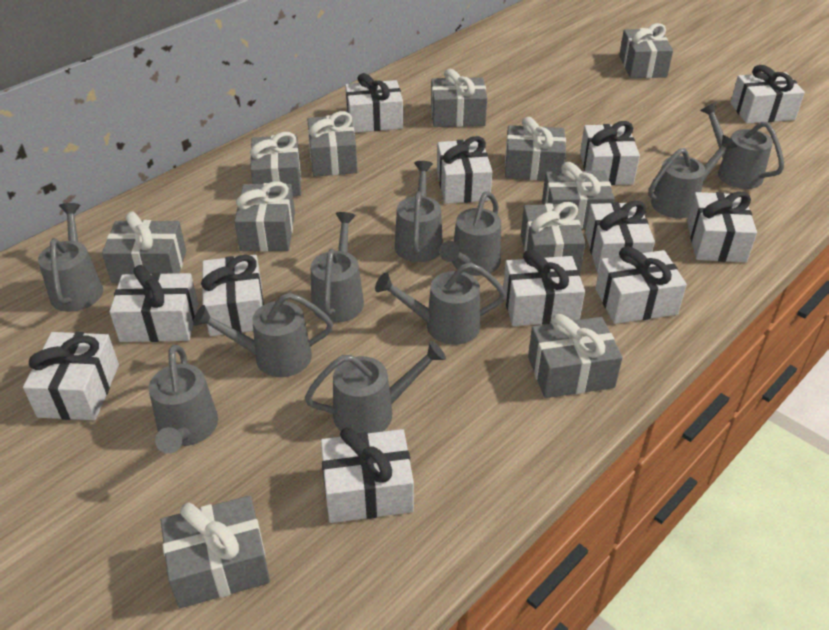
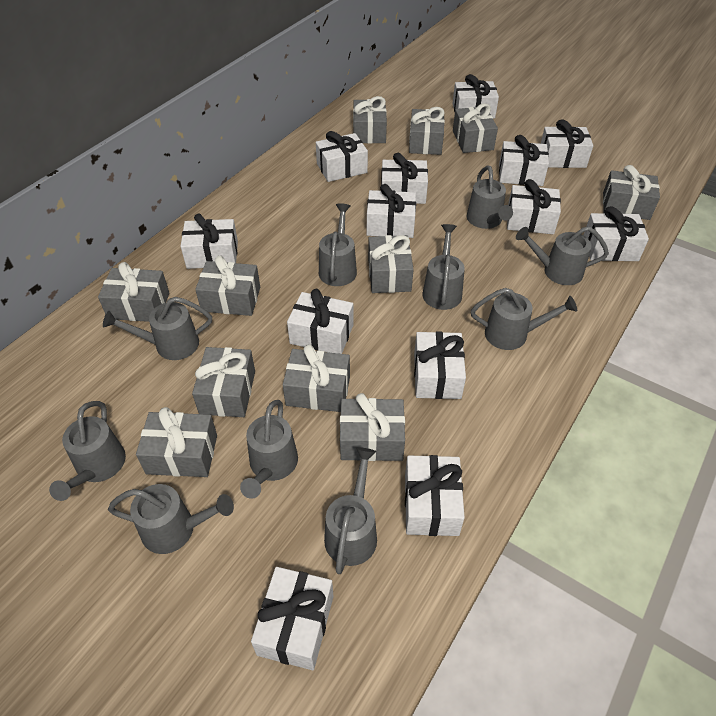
white gift: 12 -> 13

